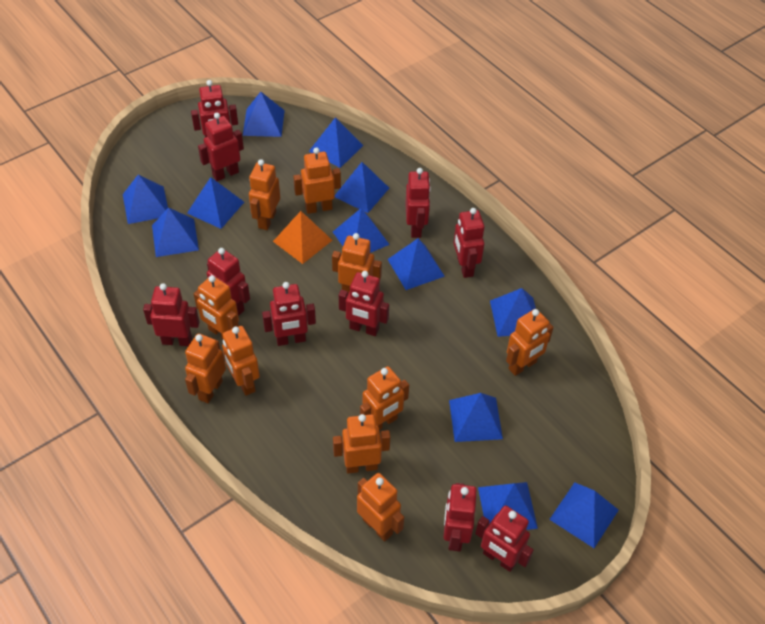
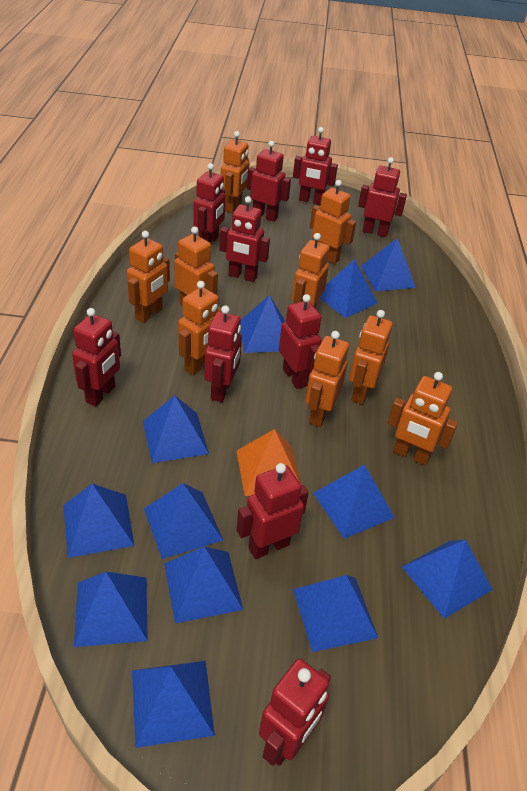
orange robot: 10 -> 9

